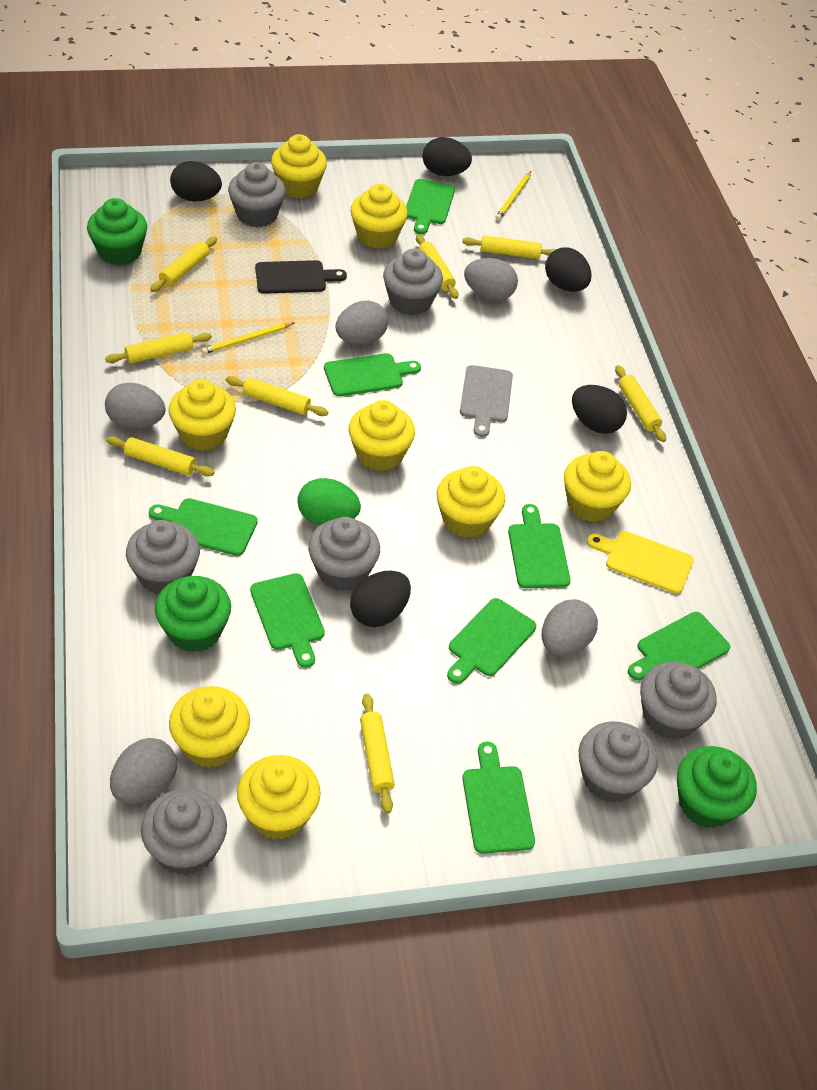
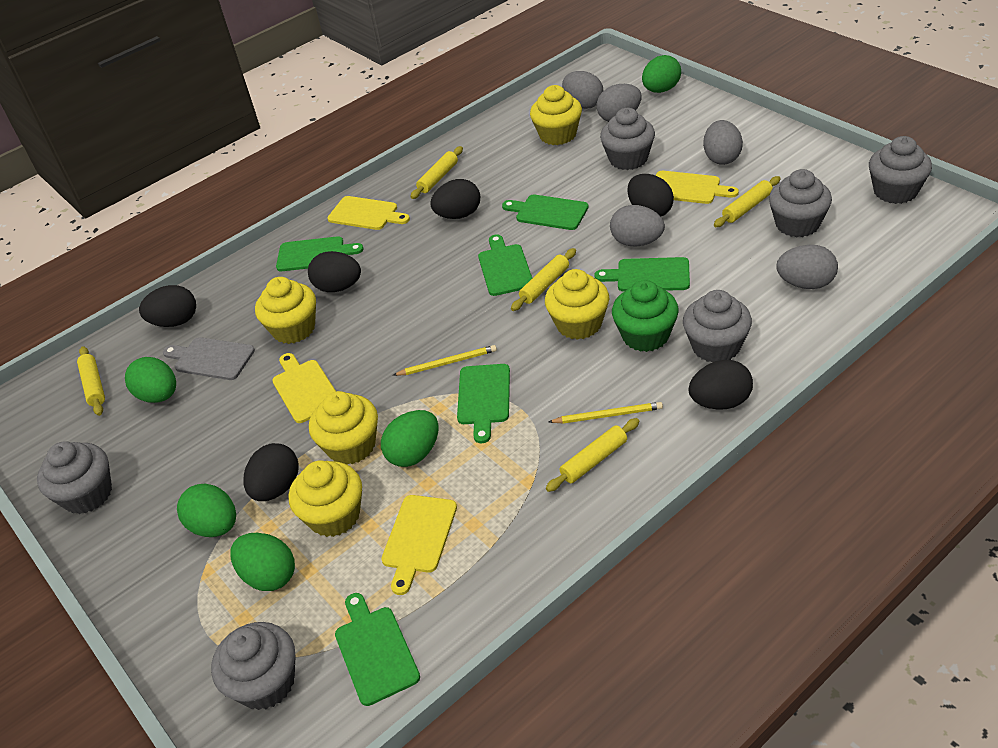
black cutting board: 1 -> 0
black egg: 5 -> 6
green cupcake: 3 -> 1
green cutting board: 8 -> 6
green egg: 1 -> 5
grey cupcake: 7 -> 6
yellow cupcake: 8 -> 5
yellow cutting board: 1 -> 4
yellow rolling pin: 8 -> 5

